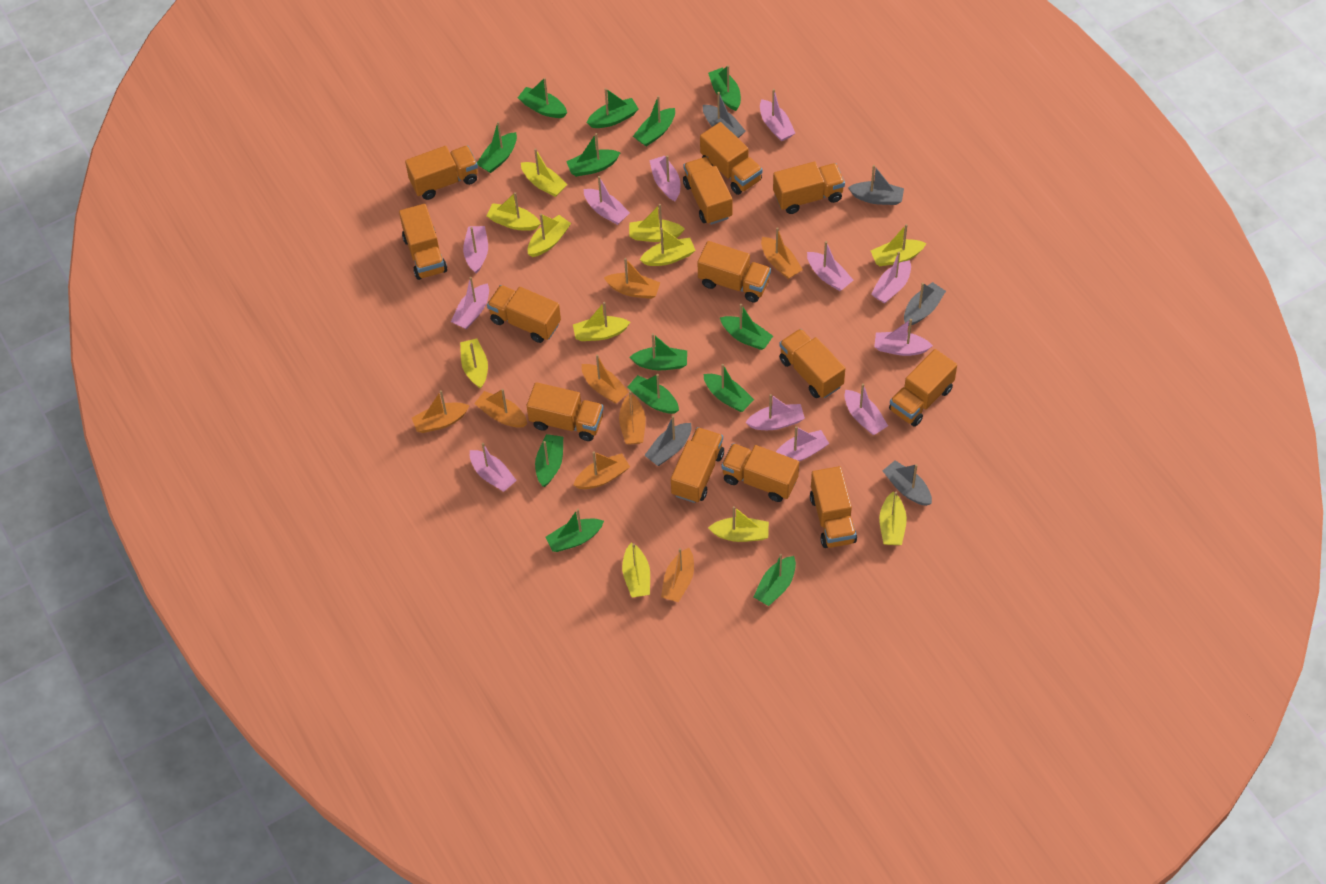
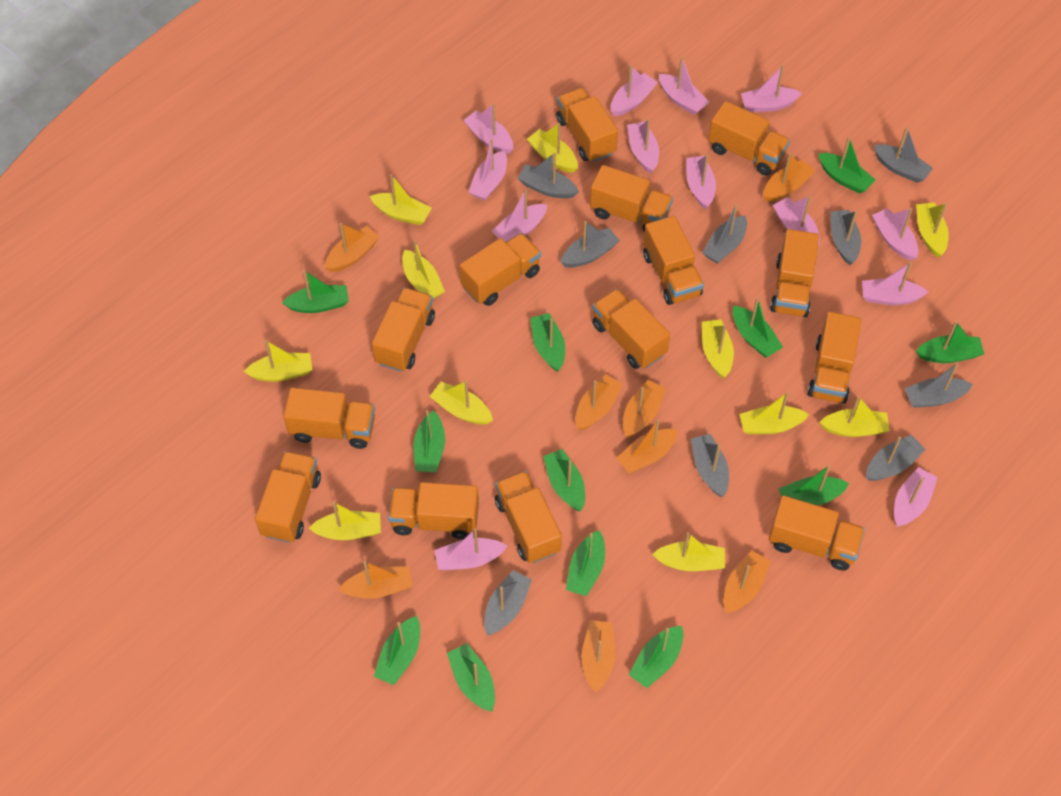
green boat: 13 -> 12
grey boat: 5 -> 9
orange truck: 13 -> 14
pink boat: 12 -> 13

